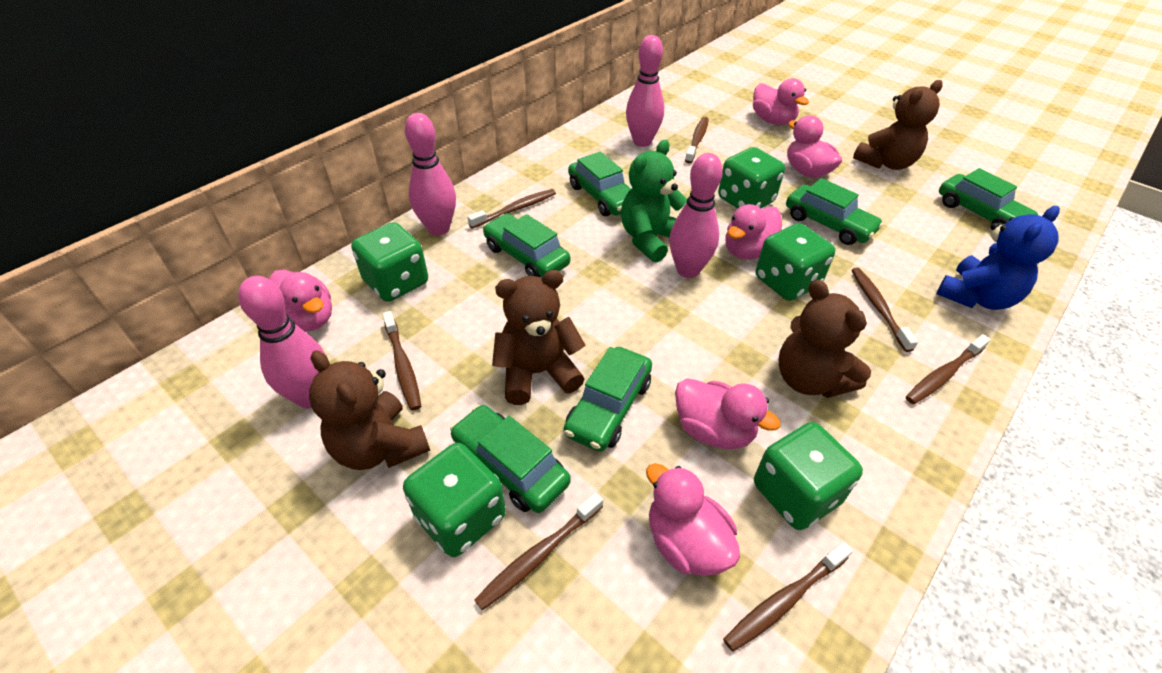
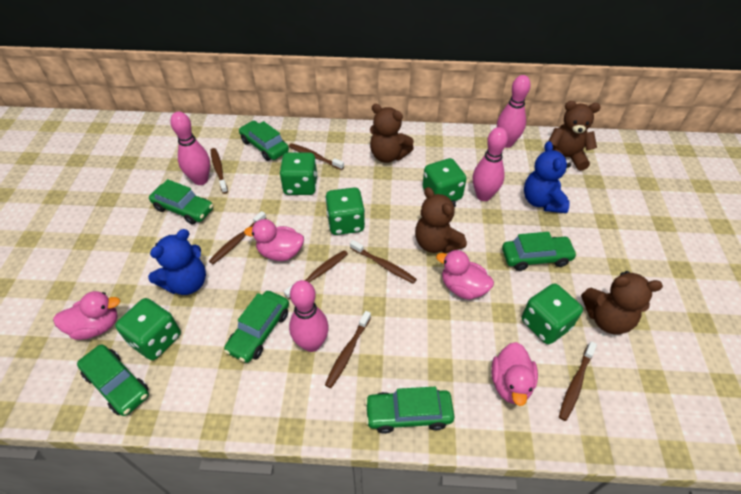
blue teddy bear: 1 -> 2
green teddy bear: 1 -> 0
pink duck: 6 -> 4

